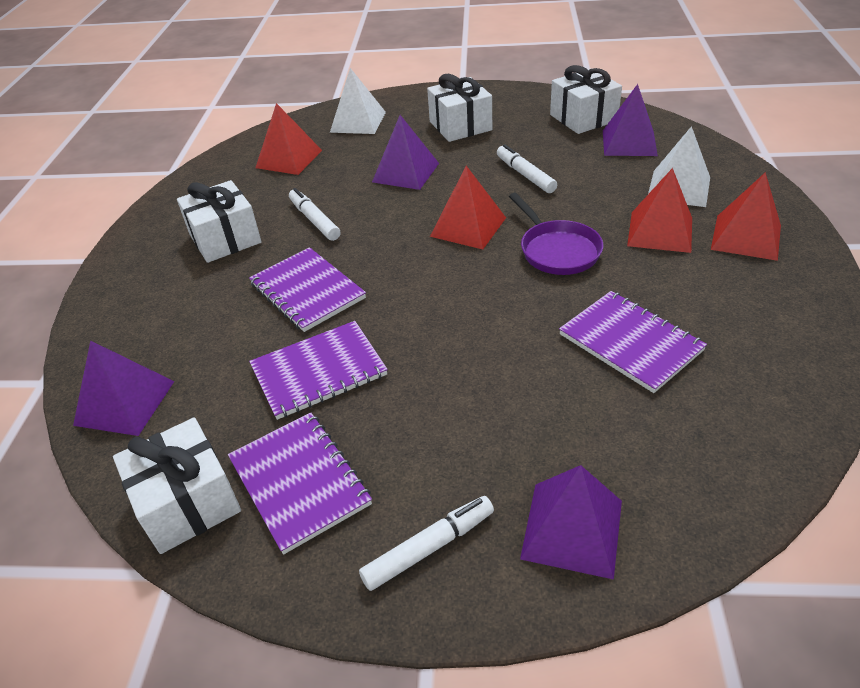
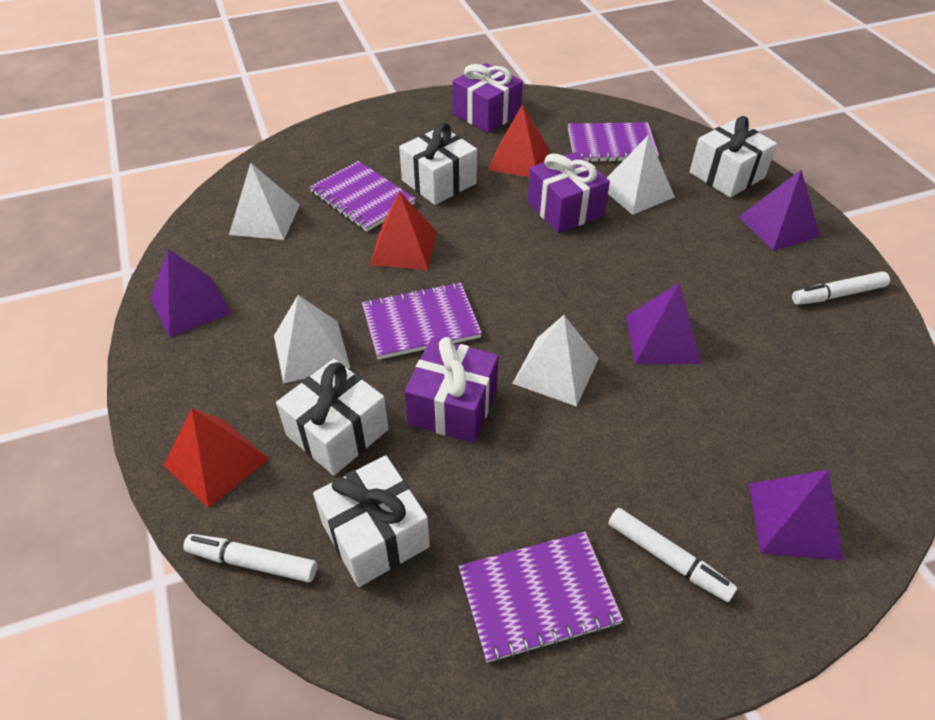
purple gift: 0 -> 3
purple pan: 1 -> 0
red pyramid: 4 -> 3
white pyramid: 2 -> 4

